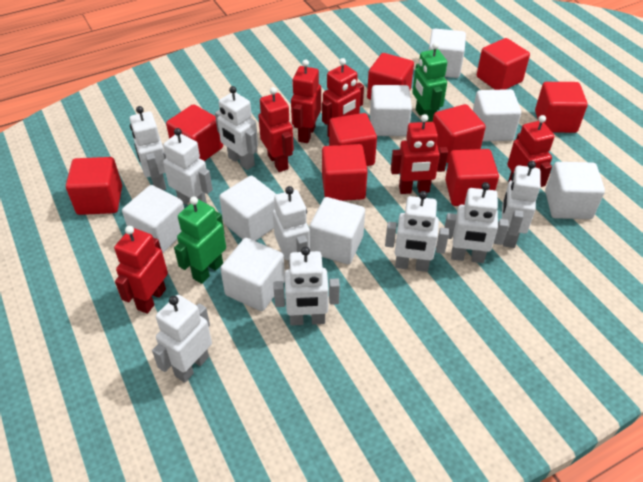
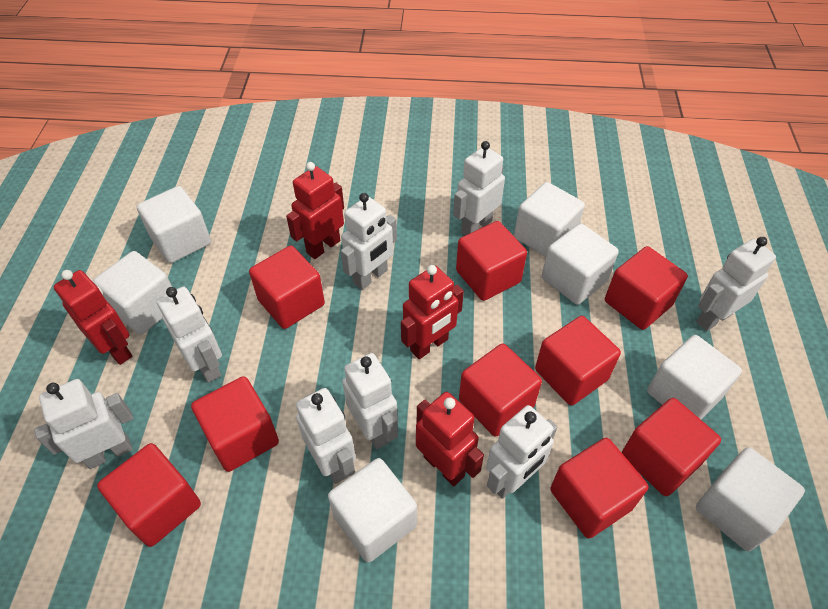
green robot: 2 -> 0
red robot: 6 -> 4
white cube: 8 -> 7
white robot: 9 -> 8

